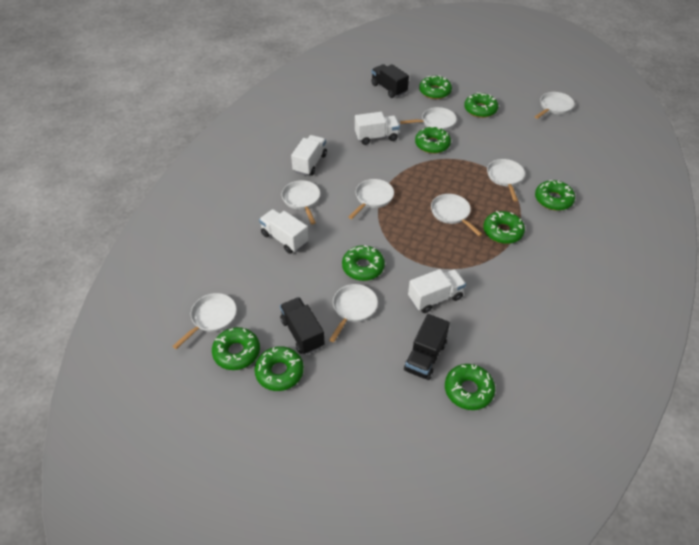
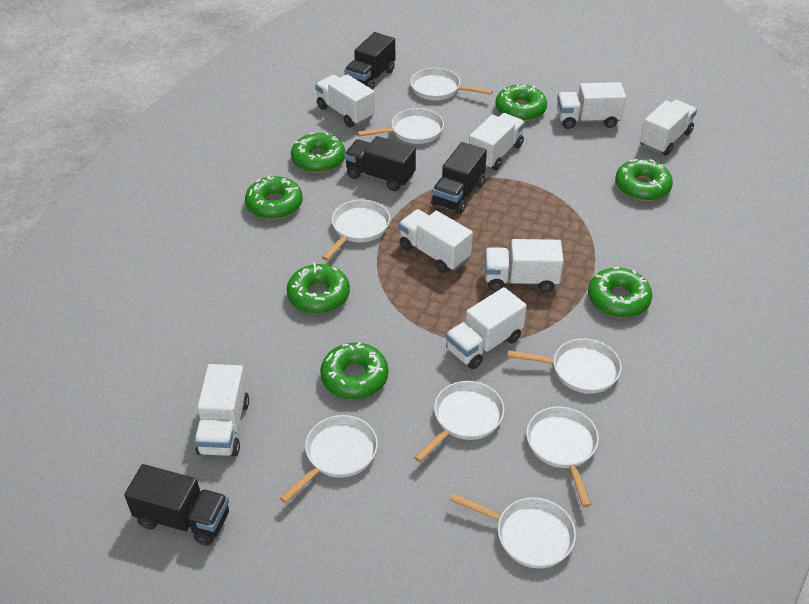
black truck: 3 -> 4
green donut: 9 -> 7
white truck: 4 -> 8

